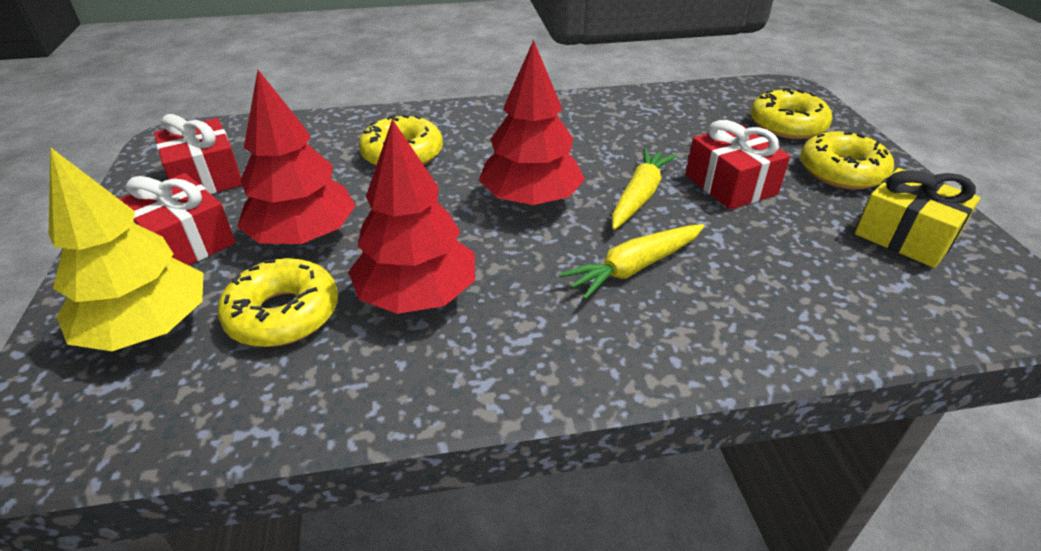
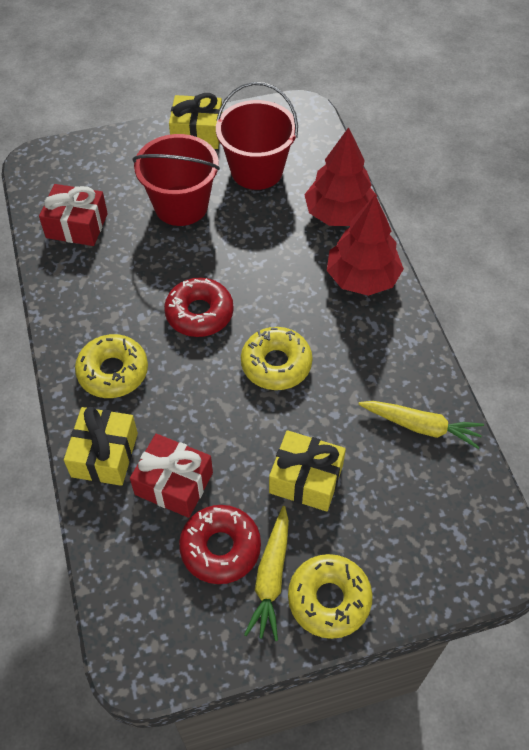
red bucket: 0 -> 2
red donut: 0 -> 2
red gift: 3 -> 2
red tree: 3 -> 2
yellow donut: 4 -> 3
yellow gift: 1 -> 3
yellow tree: 1 -> 0

